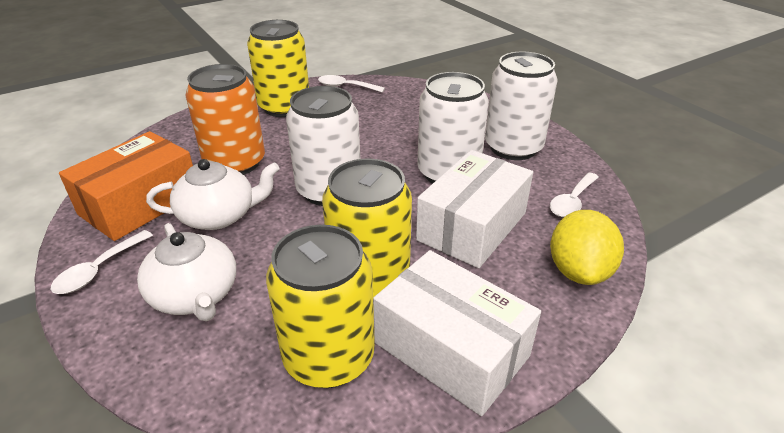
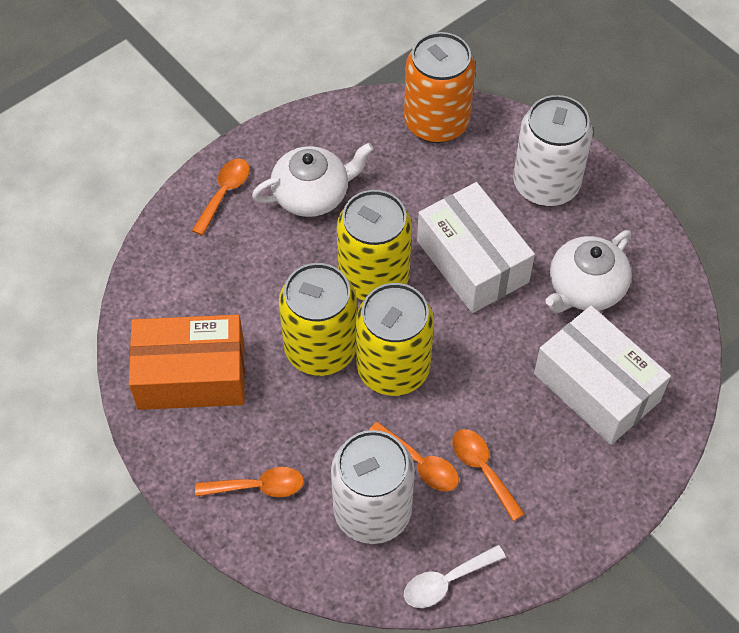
orange spoon: 0 -> 4
white can: 3 -> 2
white spoon: 3 -> 1
yellow lemon: 1 -> 0

